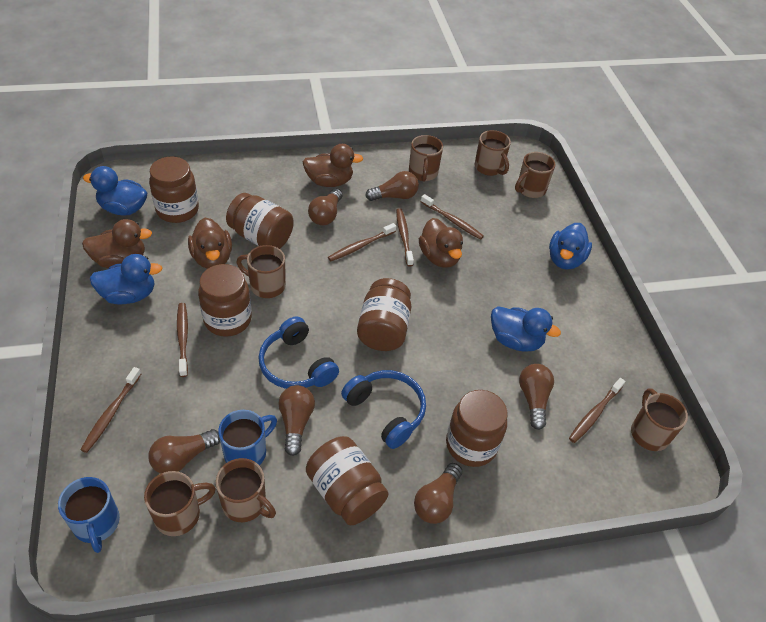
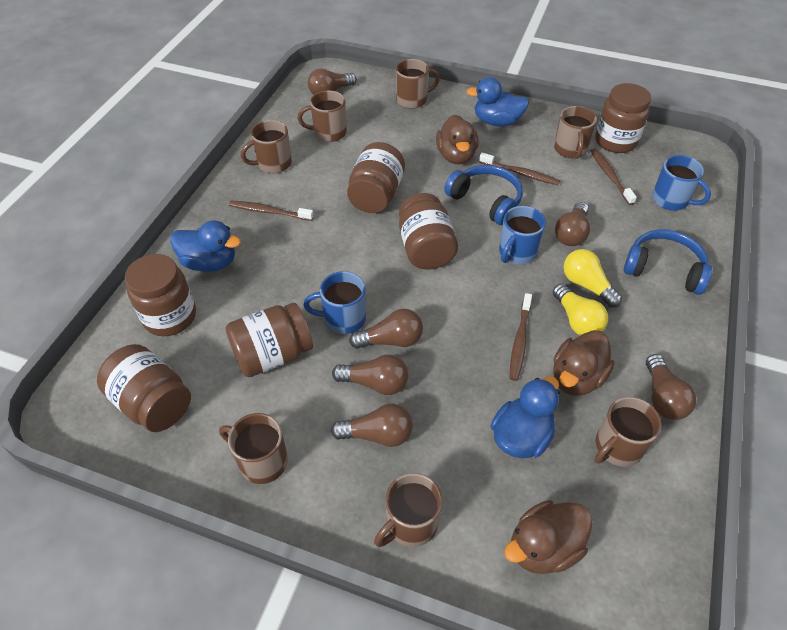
blue duck: 4 -> 3
blue mug: 2 -> 3
brown duck: 4 -> 3
brown toothbrush: 6 -> 4
yellow light bulb: 0 -> 2

